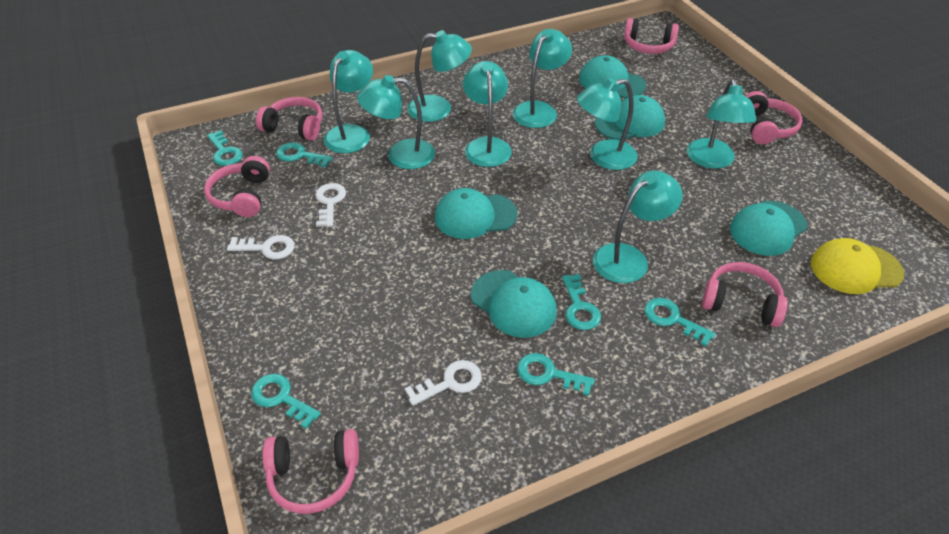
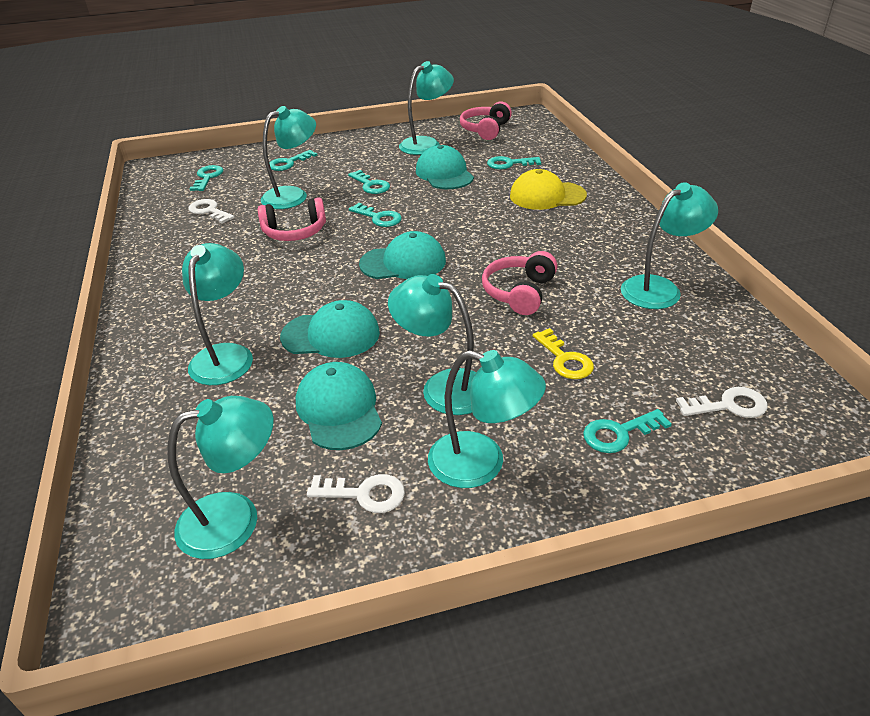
pink headphones: 6 -> 3
turquoise cap: 5 -> 4
turquoise lamp: 8 -> 7
yellow key: 0 -> 1

